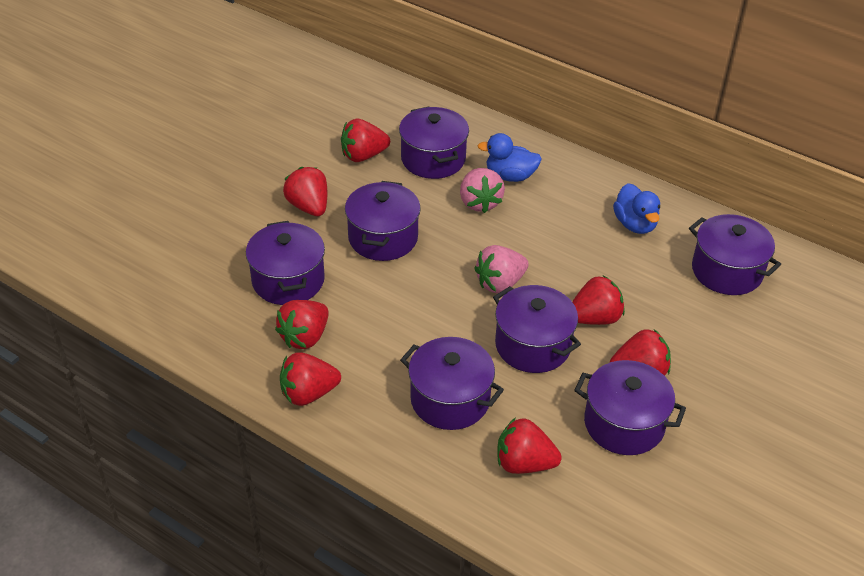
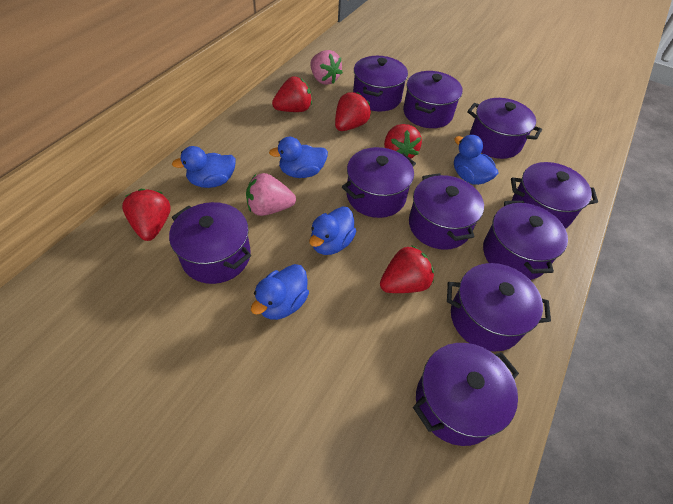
blue duck: 2 -> 5
purple pot: 7 -> 10
red strawberry: 7 -> 5

